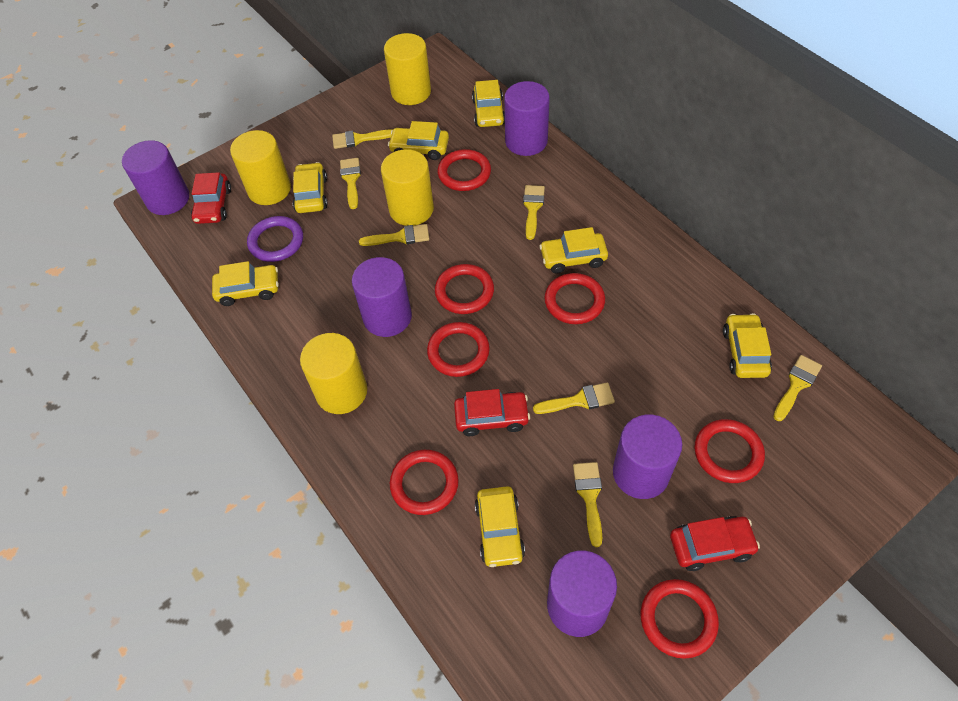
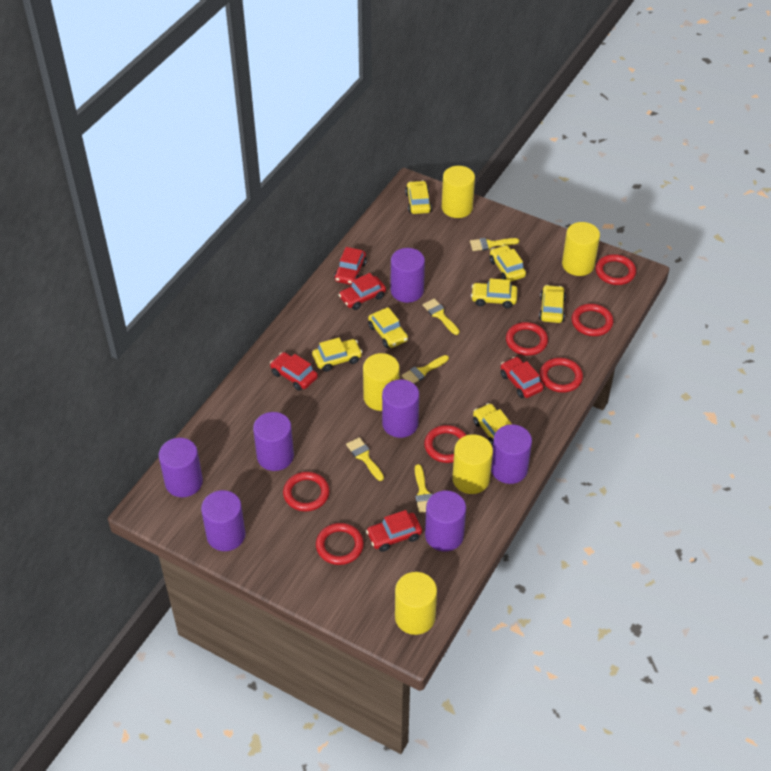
purple cylinder: 5 -> 7
purple ring: 1 -> 0
red car: 3 -> 5
yellow brush: 7 -> 5
yellow cylinder: 4 -> 5

